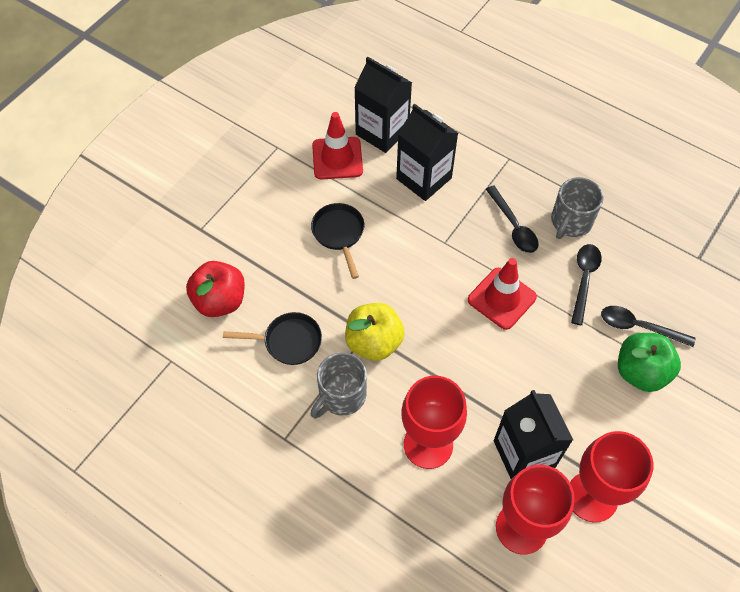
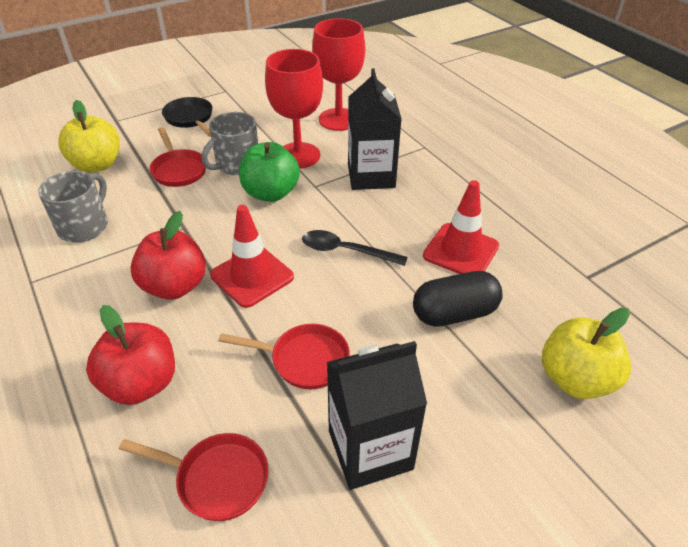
black capsule: 0 -> 1
black carton: 3 -> 2
black pan: 2 -> 1
black spoon: 3 -> 1
red apple: 1 -> 2
red goblet: 3 -> 2
red pan: 0 -> 3
yellow apple: 1 -> 2

